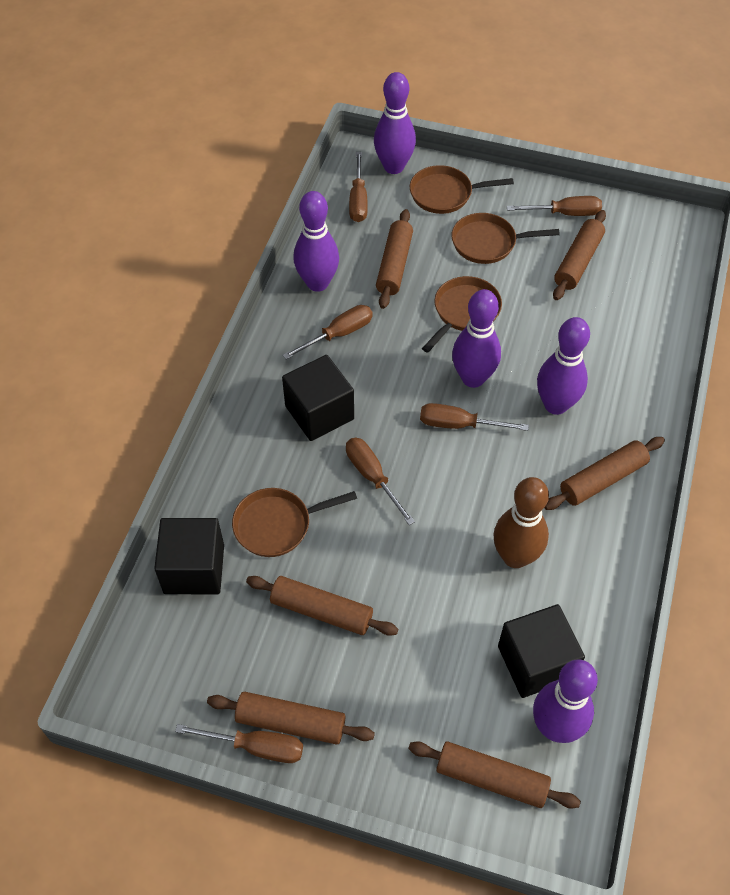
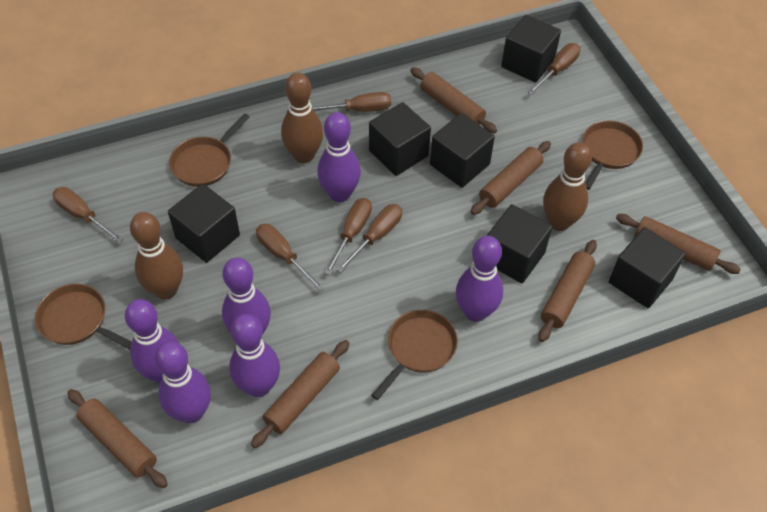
black cube: 3 -> 6
brown bowling pin: 1 -> 3
purple bowling pin: 5 -> 6

